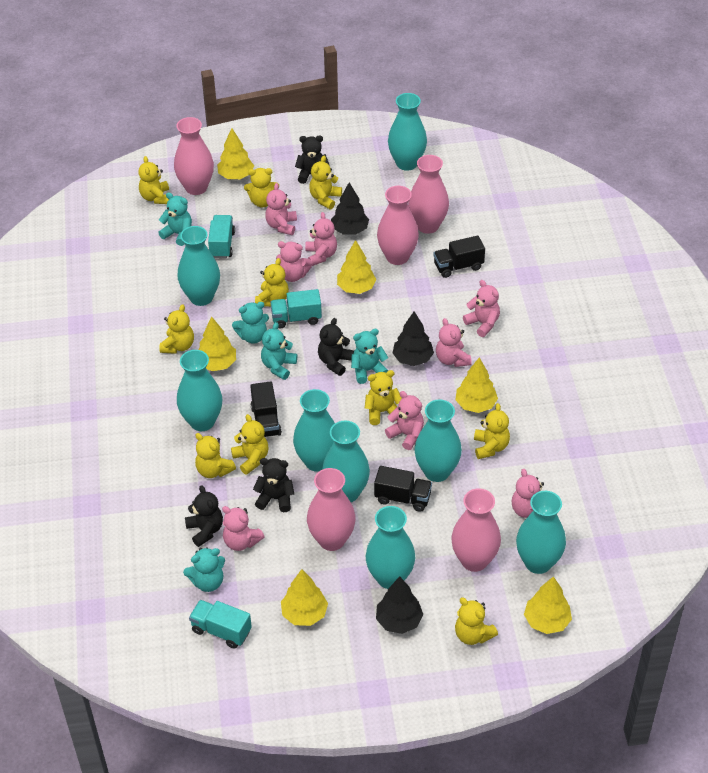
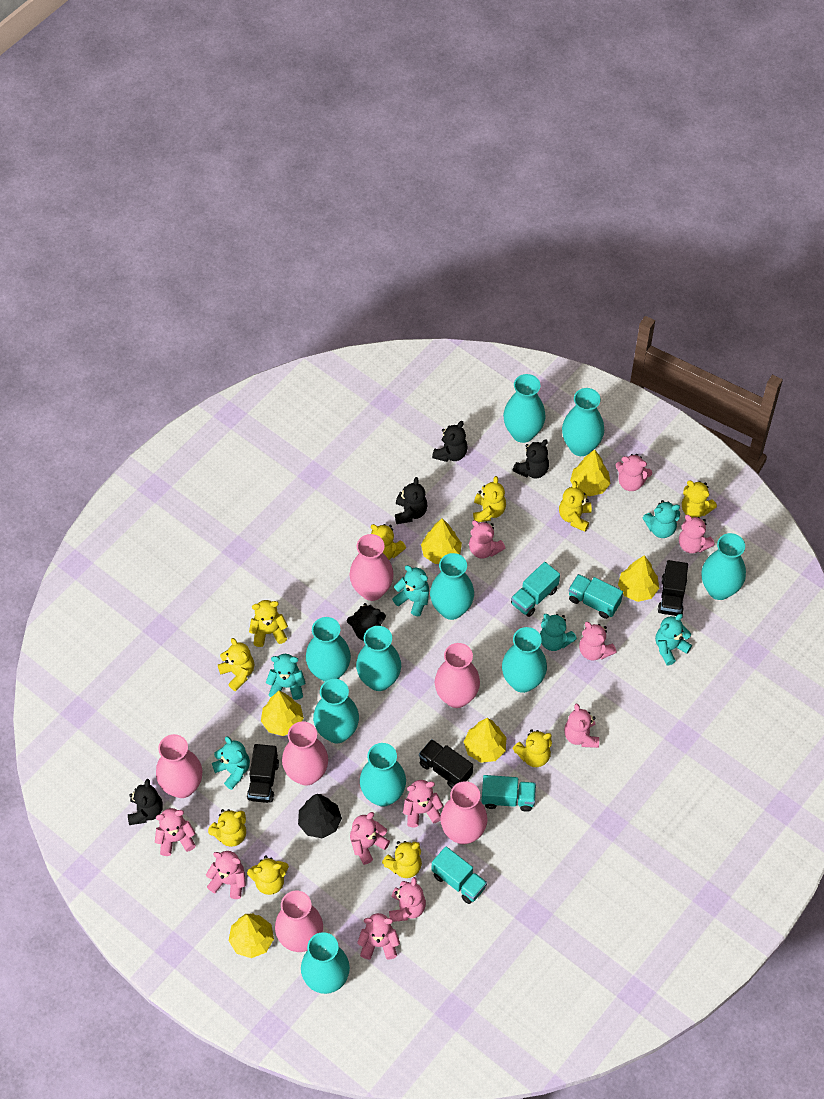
black teddy bear: 4 -> 5
black tree: 3 -> 1
pink teddy bear: 8 -> 11
pink vase: 5 -> 6
turquoise teddy bear: 5 -> 6
turquoise truck: 3 -> 4
turquoise vase: 8 -> 10

